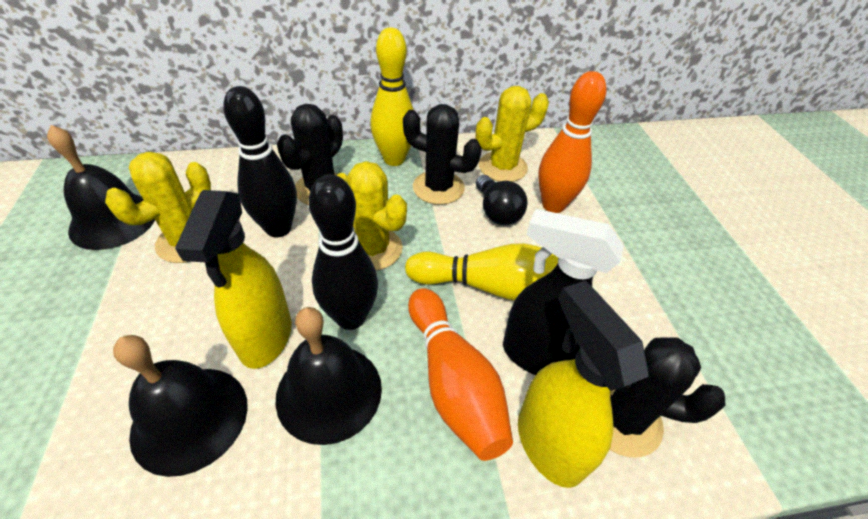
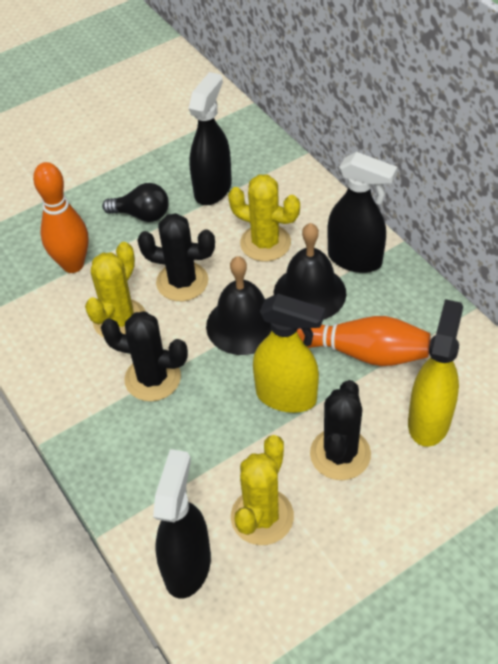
black bell: 3 -> 2
black bowling pin: 2 -> 0
black spray bottle: 1 -> 3
yellow bowling pin: 2 -> 0

